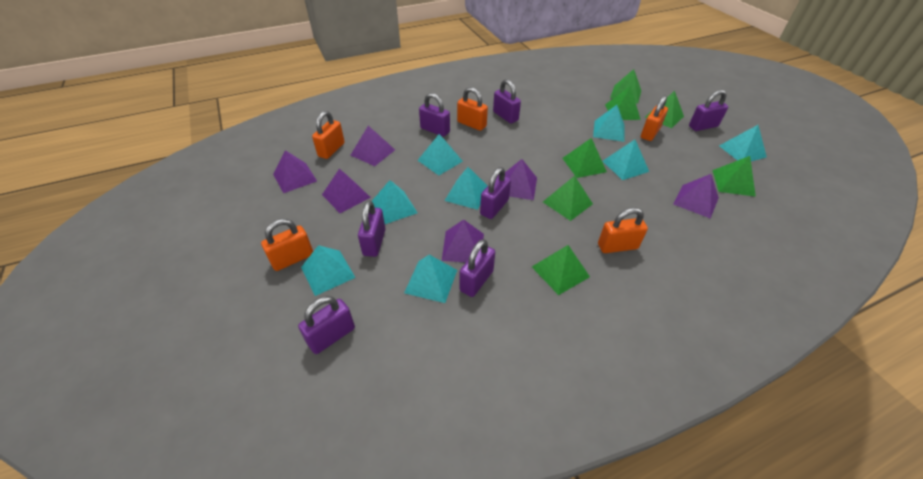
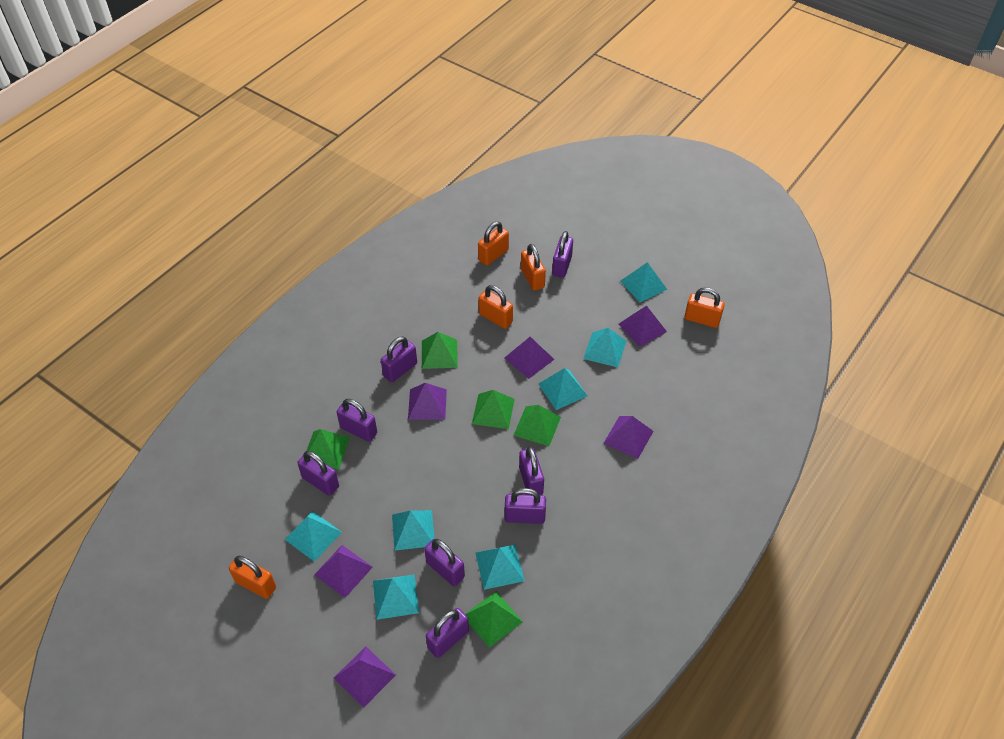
green pyramid: 7 -> 5
purple padlock: 7 -> 8
turquoise pyramid: 8 -> 7

